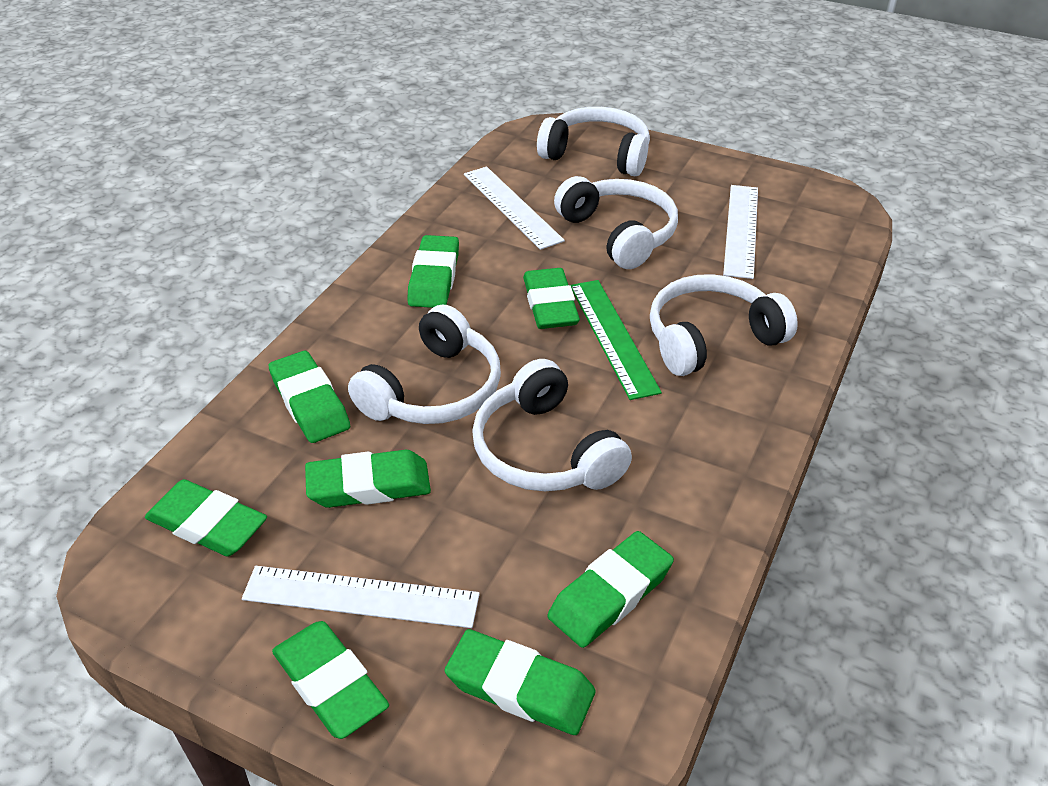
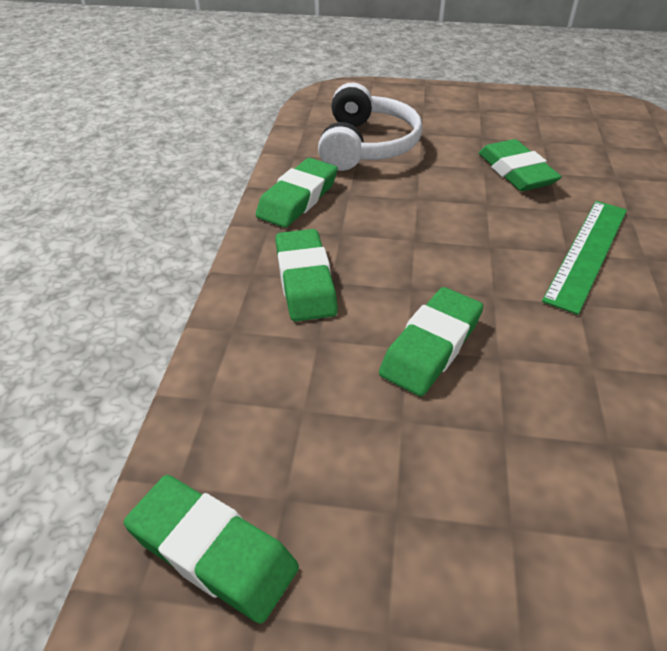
green eraser: 8 -> 5
white headphones: 5 -> 1
white ruler: 3 -> 0

